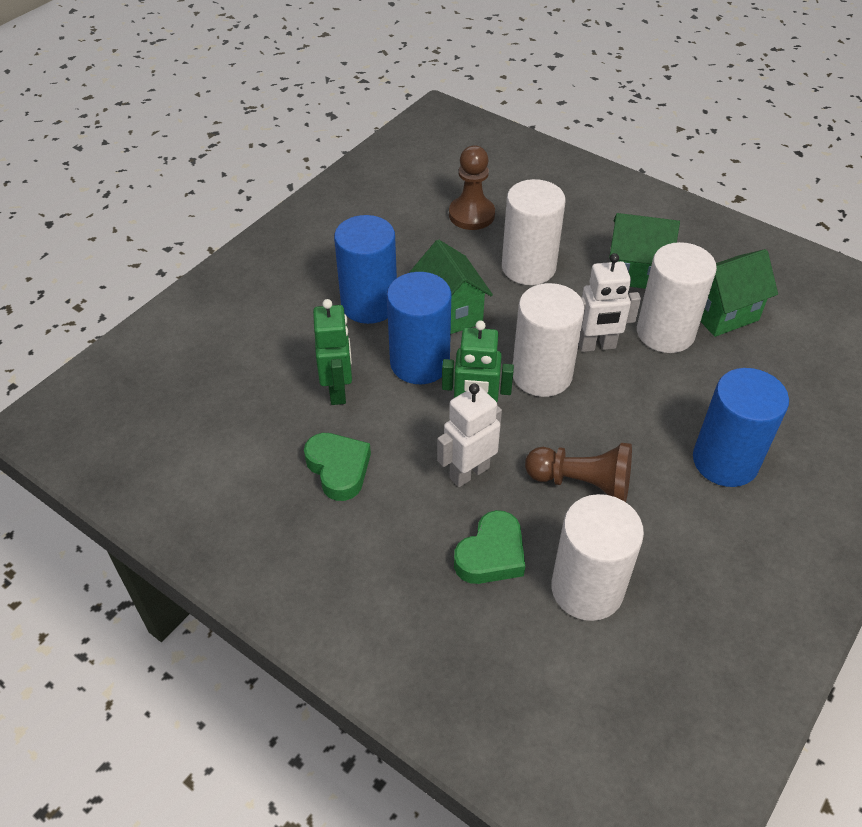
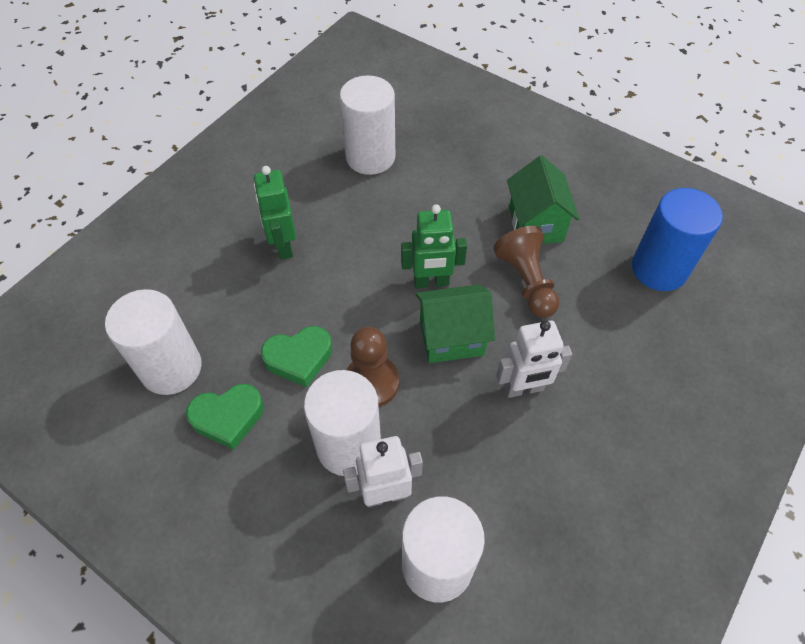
blue cylinder: 3 -> 1
green house: 3 -> 2

